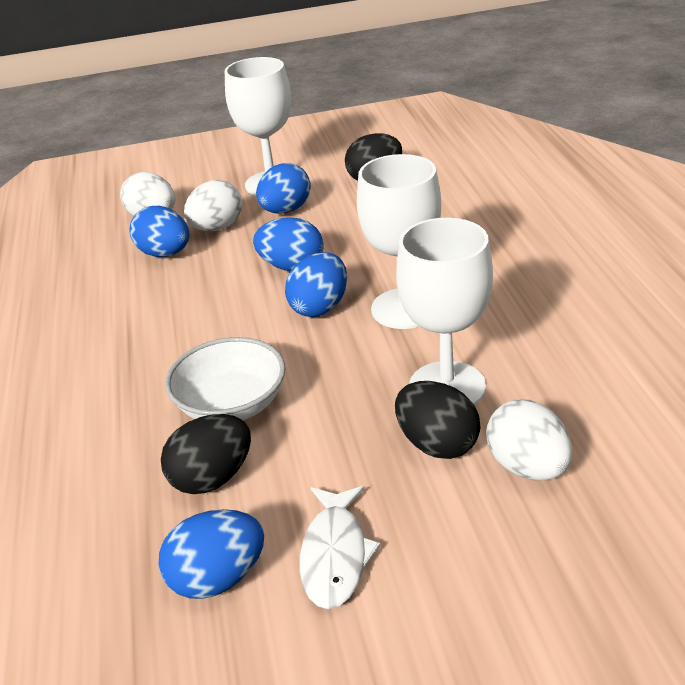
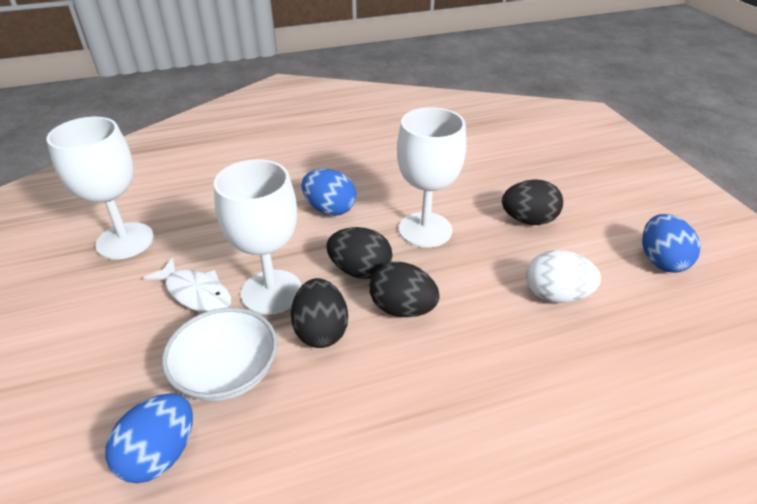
black egg: 3 -> 4
blue egg: 5 -> 3
white egg: 3 -> 1

